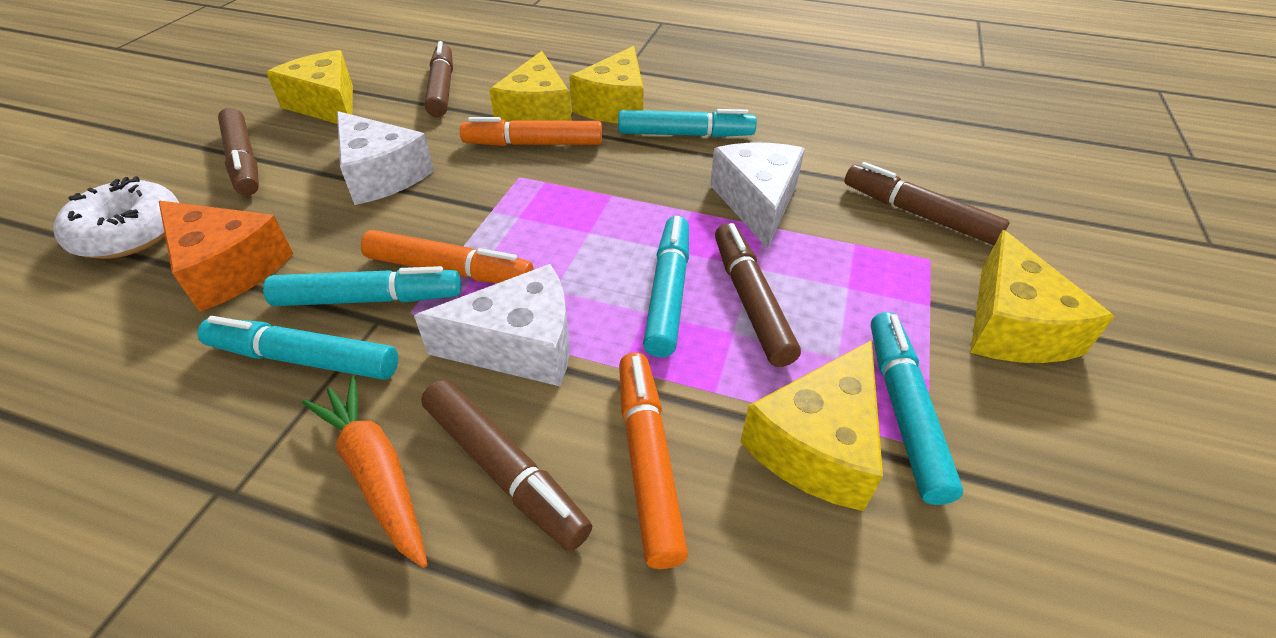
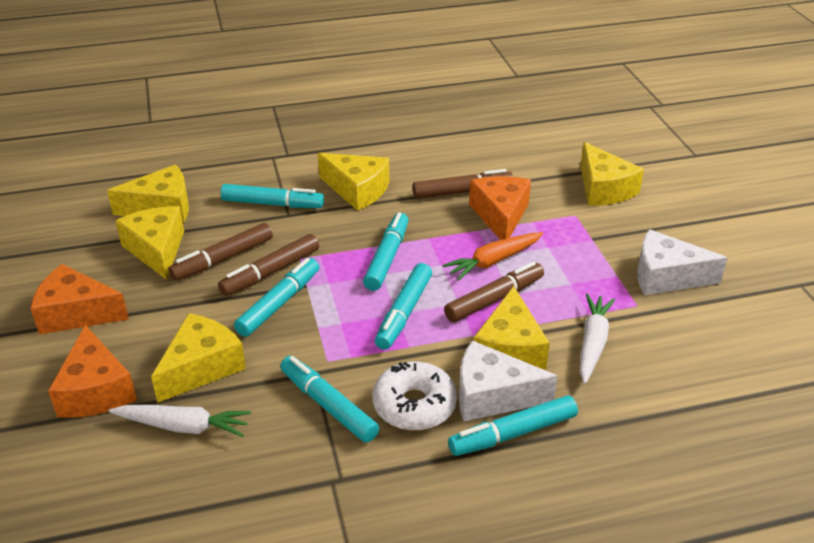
brown marker: 5 -> 4
orange cheese: 1 -> 3
orange marker: 3 -> 0
turquoise marker: 5 -> 6
white carrot: 0 -> 2
white cheese: 3 -> 2
yellow cheese: 5 -> 6

